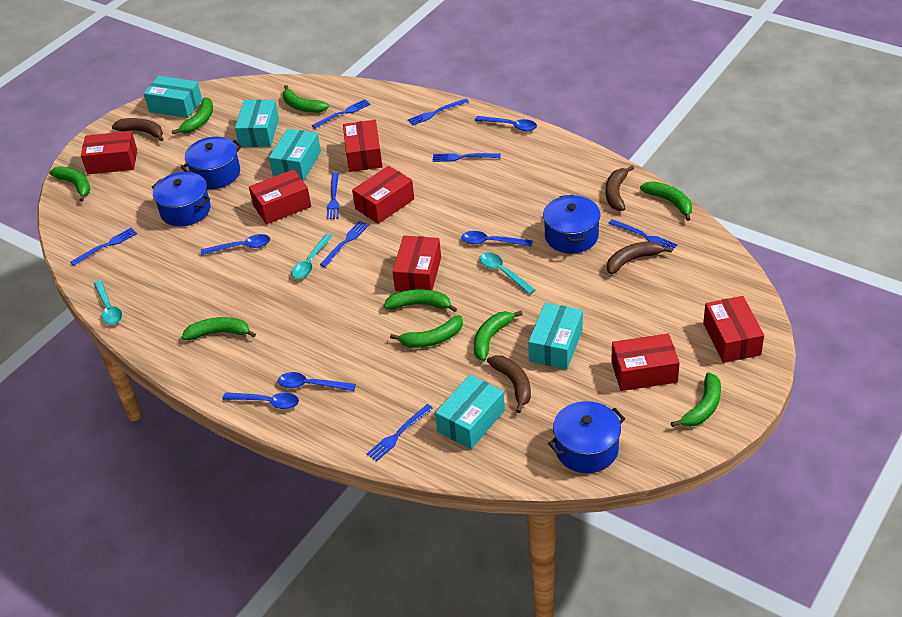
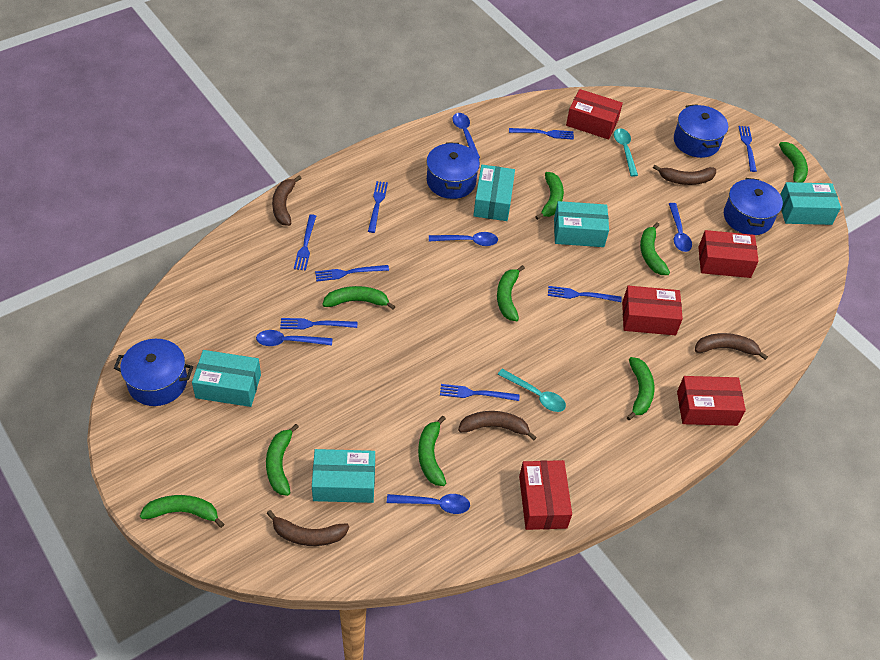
brown banana: 4 -> 5
red box: 7 -> 5
turquoise spoon: 3 -> 2

